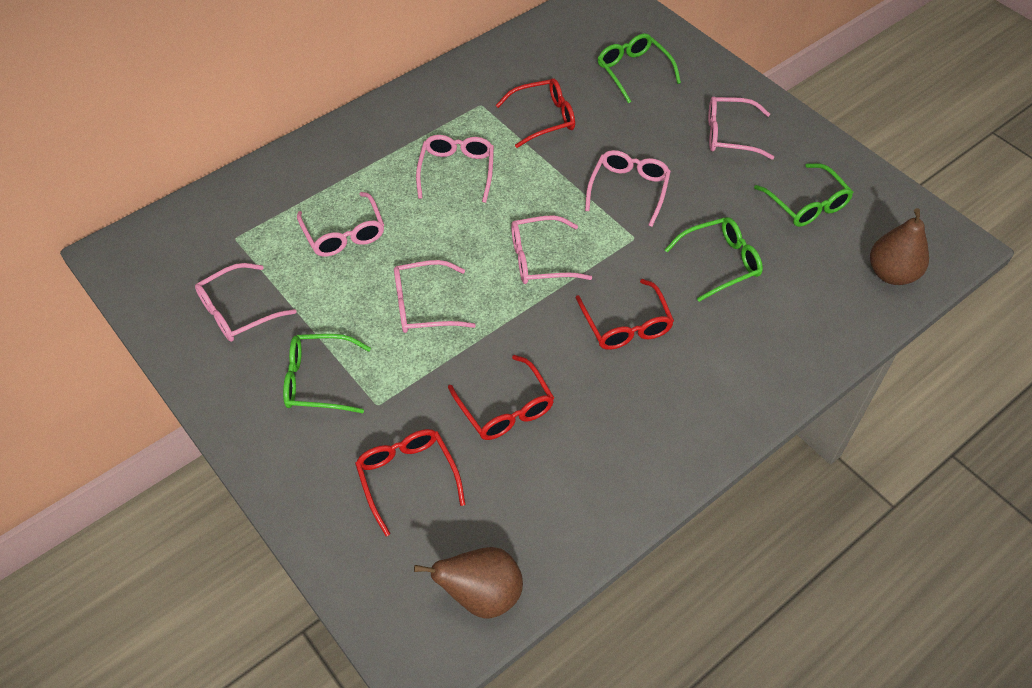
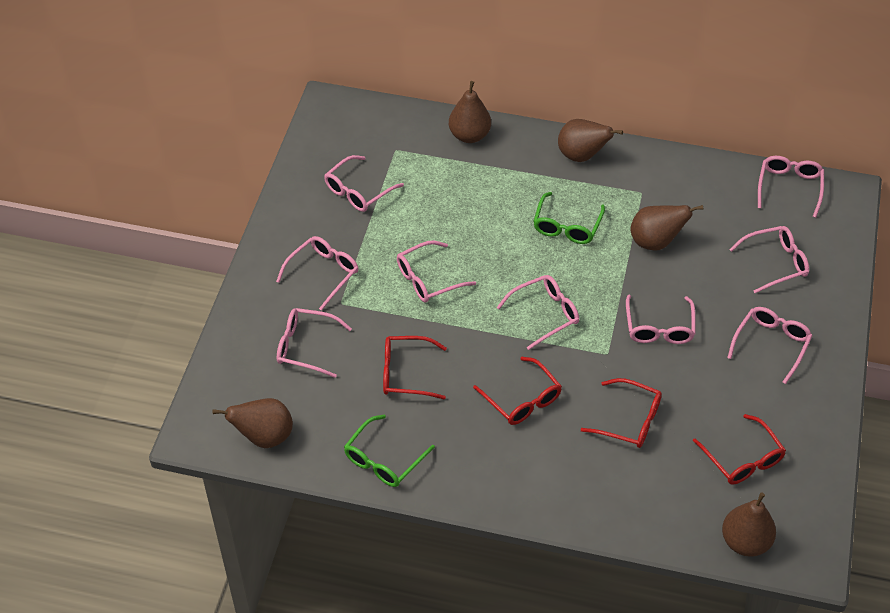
brown pear: 2 -> 5
green glasses: 4 -> 2
pink glasses: 7 -> 9

